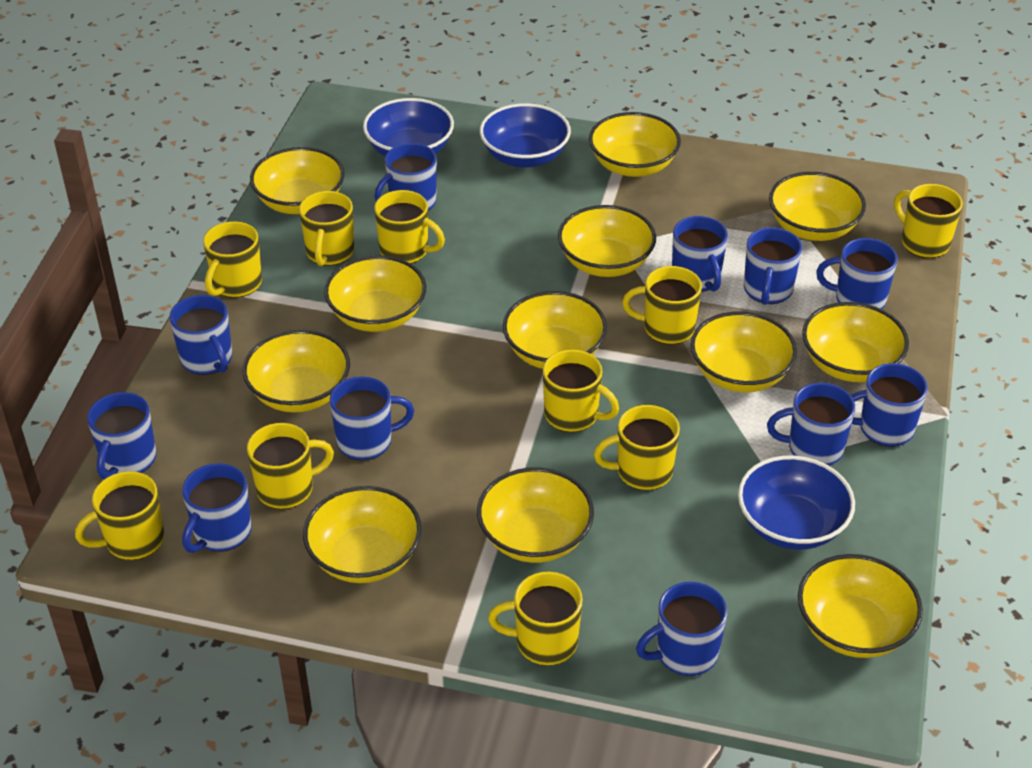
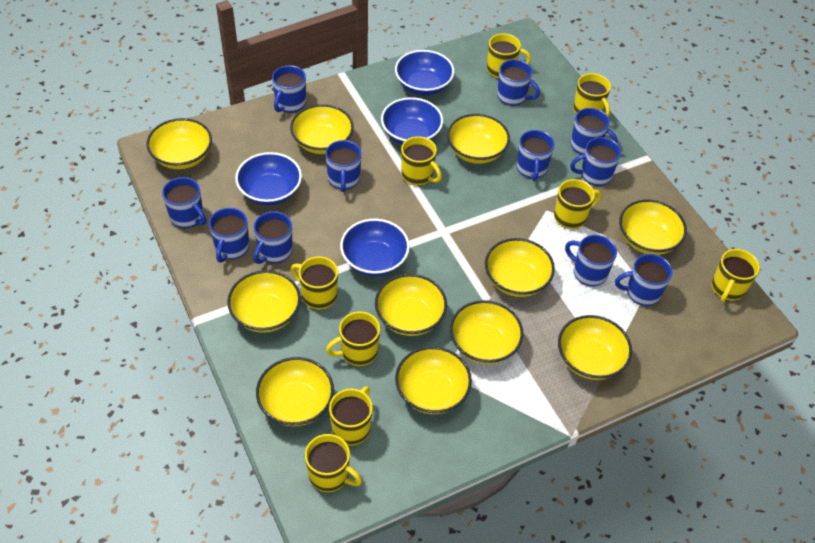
blue bowl: 3 -> 4
yellow bowl: 12 -> 11
yellow mug: 10 -> 9

